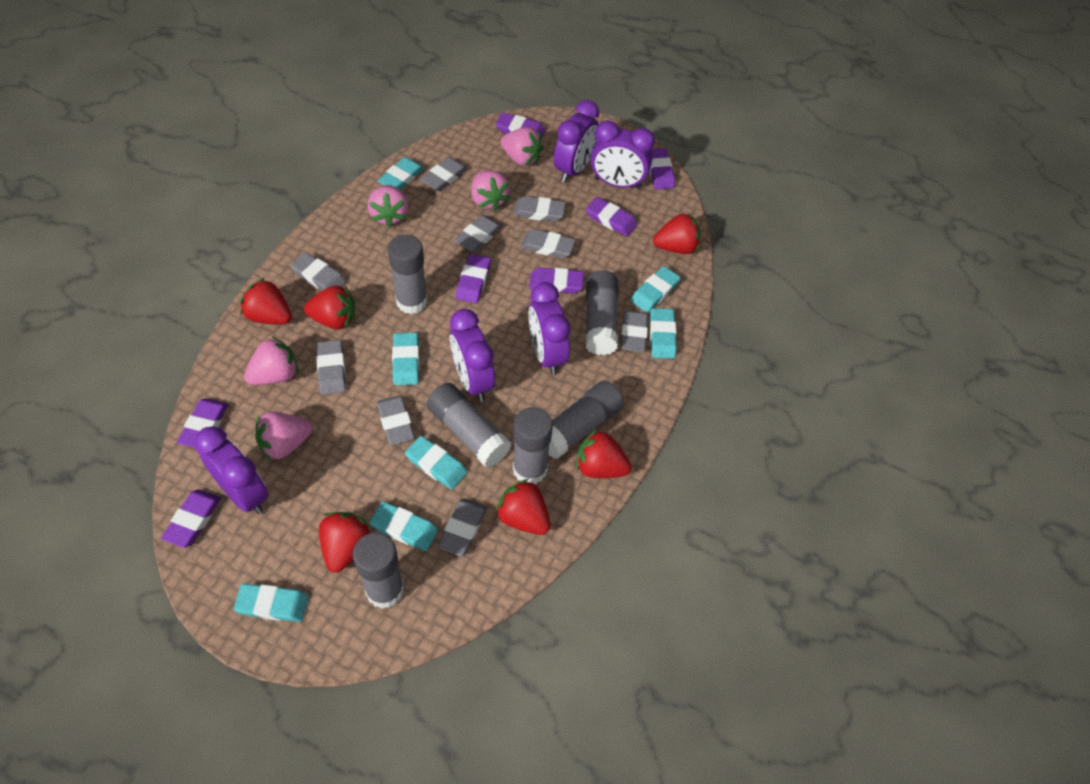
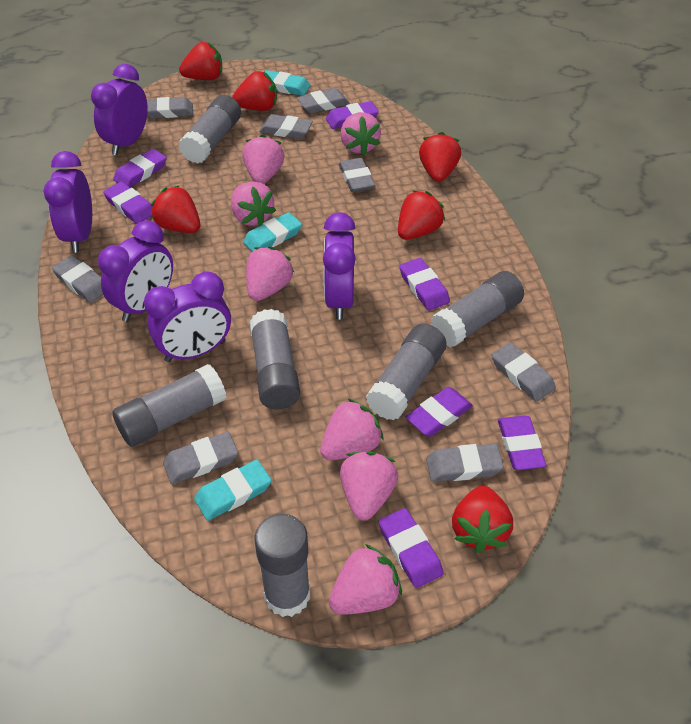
grey eraser: 9 -> 8
pink strawberry: 5 -> 7
turquoise eraser: 7 -> 3

